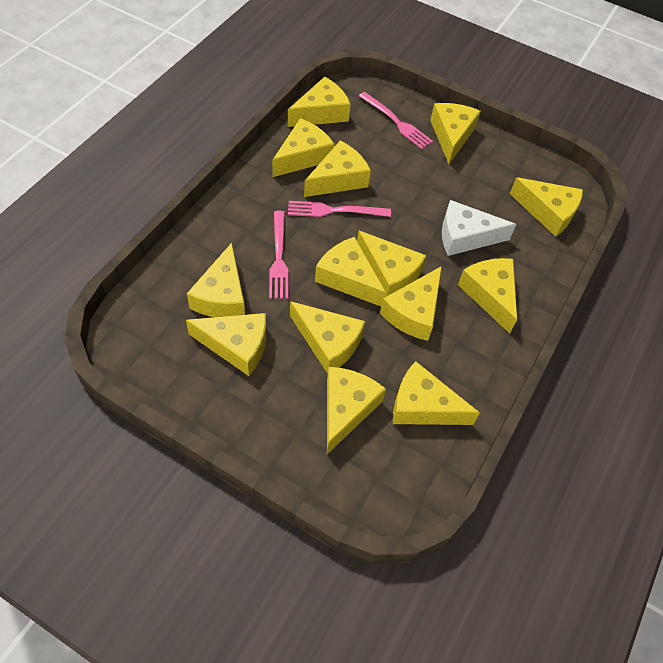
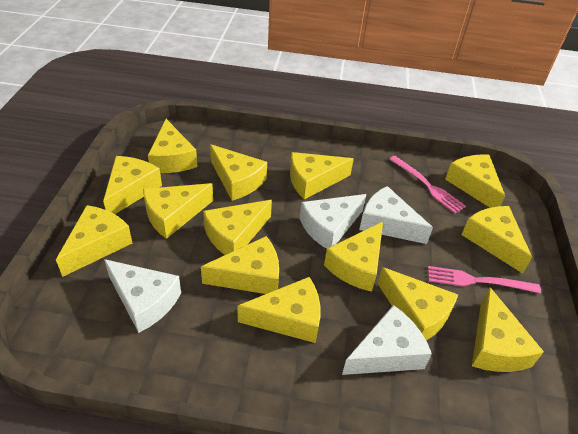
pink fork: 3 -> 2
white cheese: 1 -> 4

